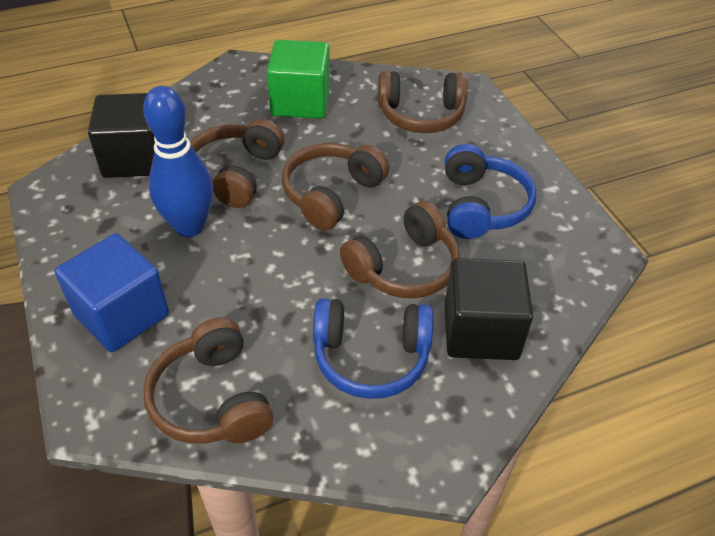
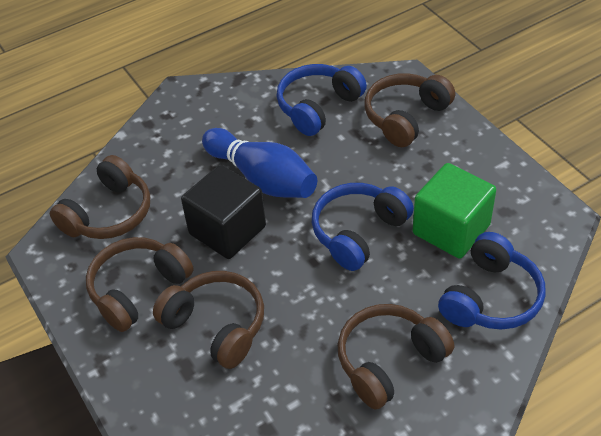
black cube: 2 -> 1
blue cube: 1 -> 0
blue headphones: 2 -> 3

